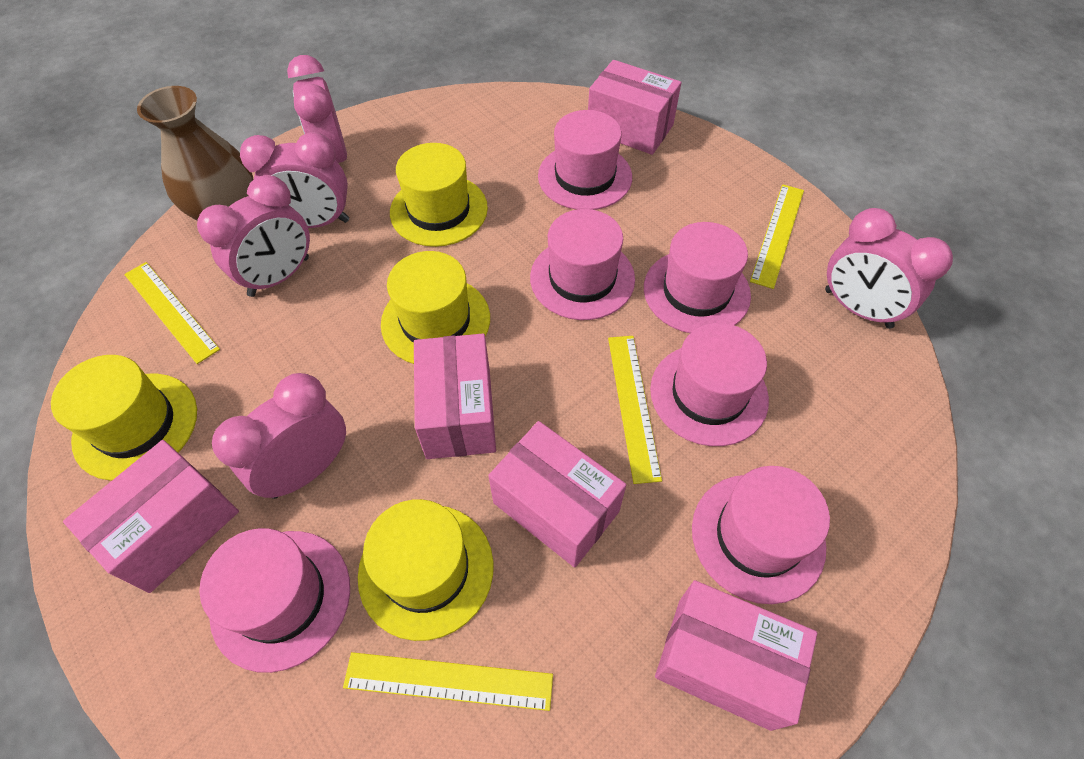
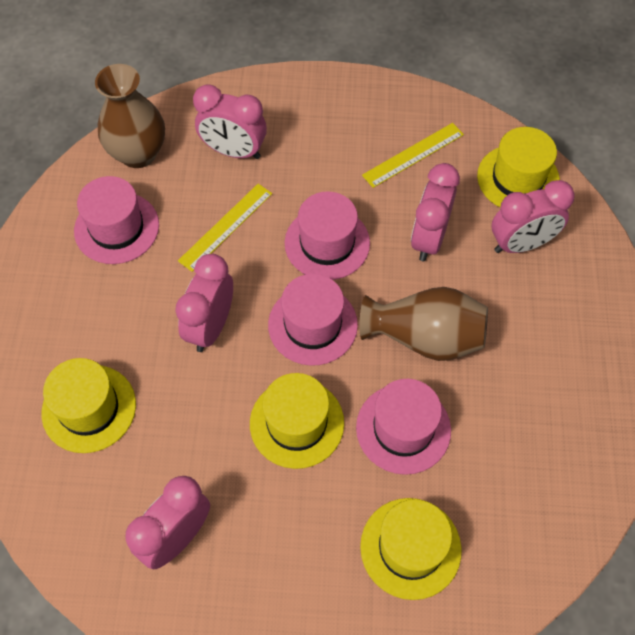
brown vase: 1 -> 2
pink box: 5 -> 0
pink hat: 6 -> 4
yellow ruler: 4 -> 2

